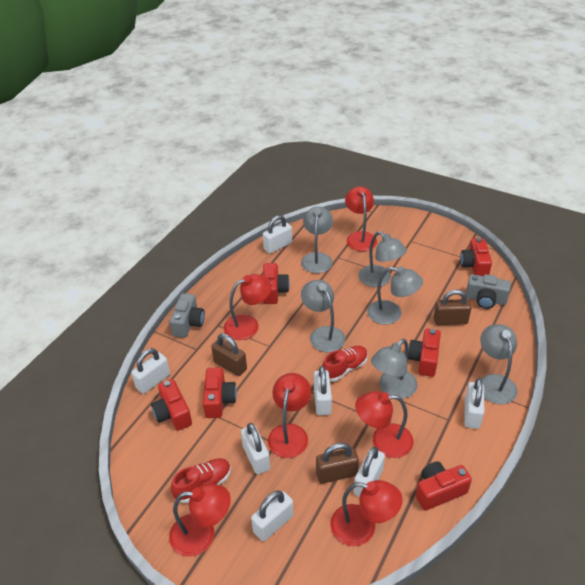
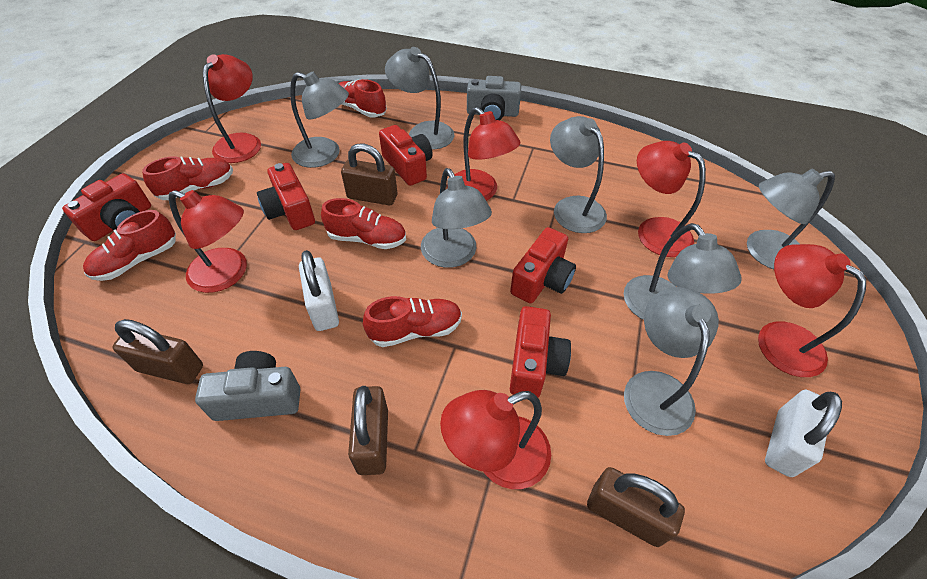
brown padlock: 3 -> 4
grey lamp: 6 -> 7
red camera: 6 -> 5
red shoe: 2 -> 5
white padlock: 7 -> 2

